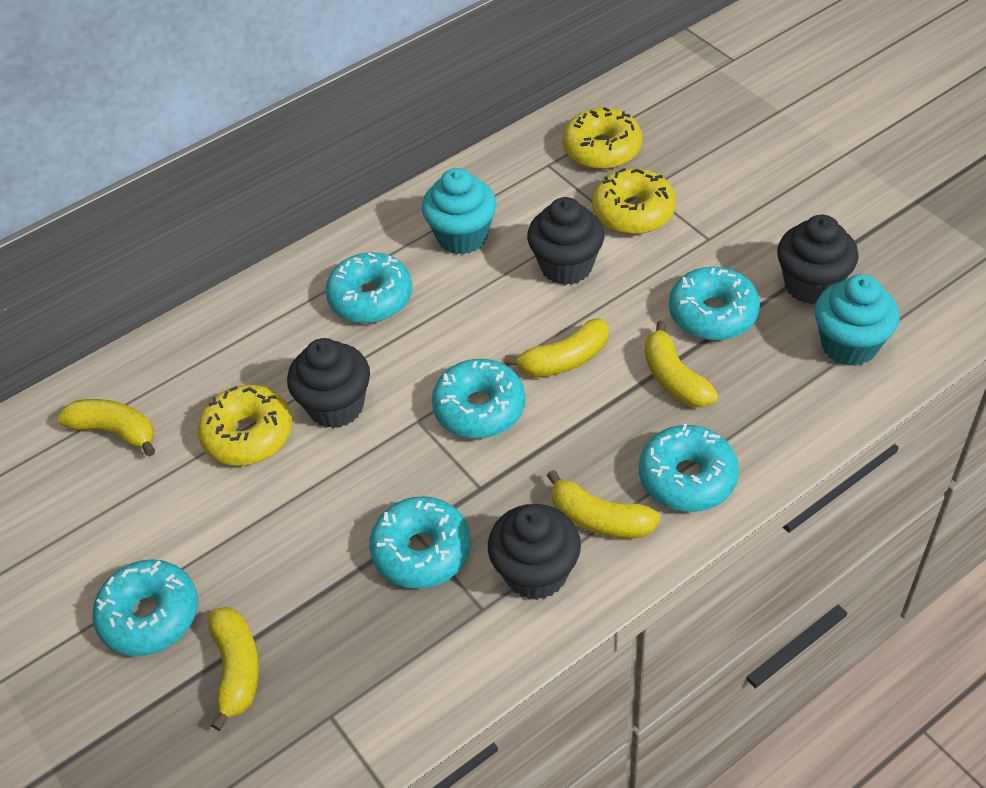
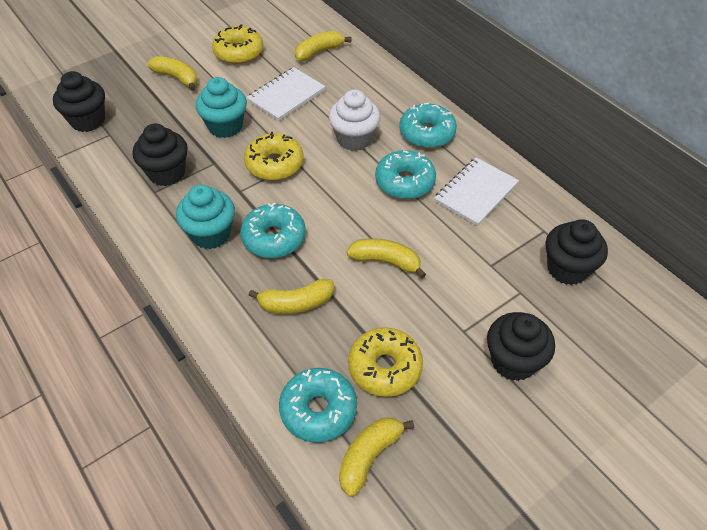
turquoise donut: 6 -> 4
white cupcake: 0 -> 1
white notebook: 0 -> 2

